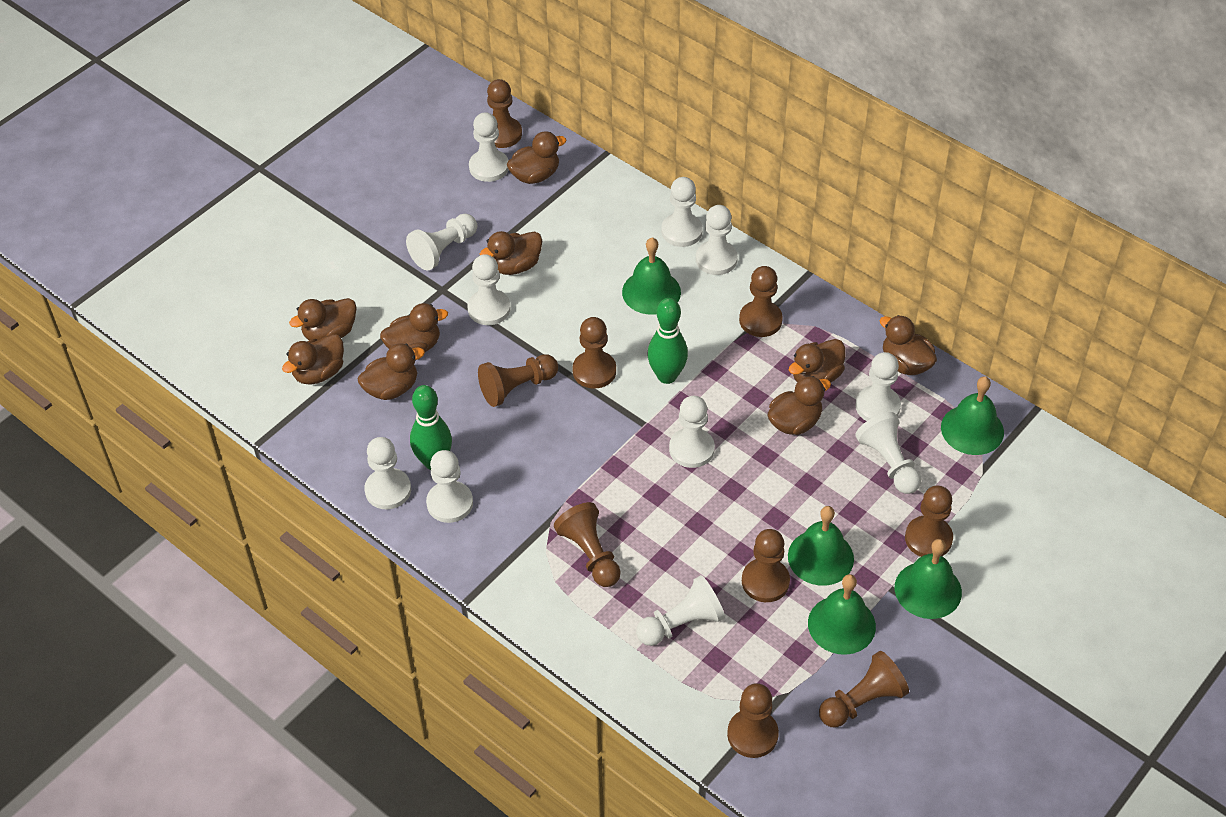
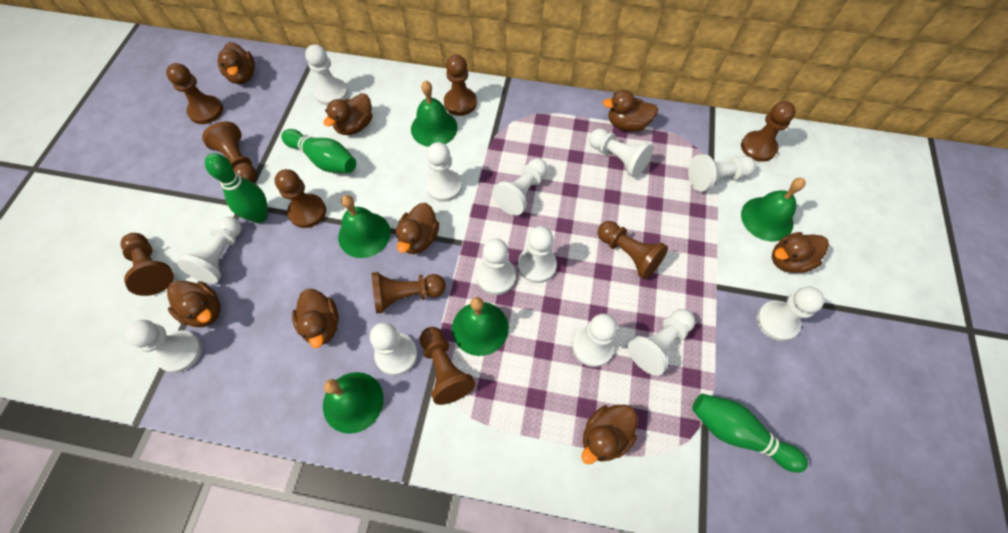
brown duck: 9 -> 8
green bowling pin: 2 -> 3
white pawn: 11 -> 13

